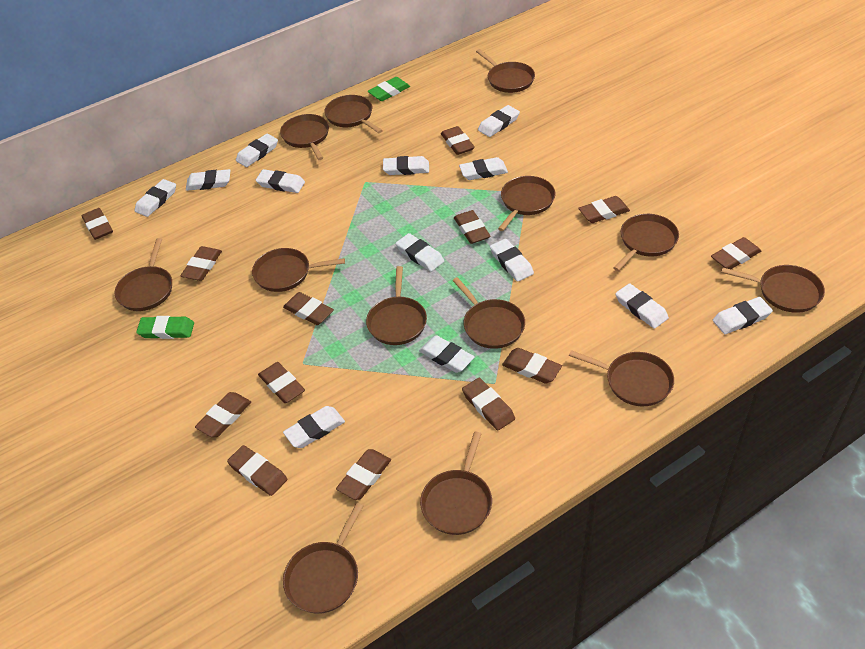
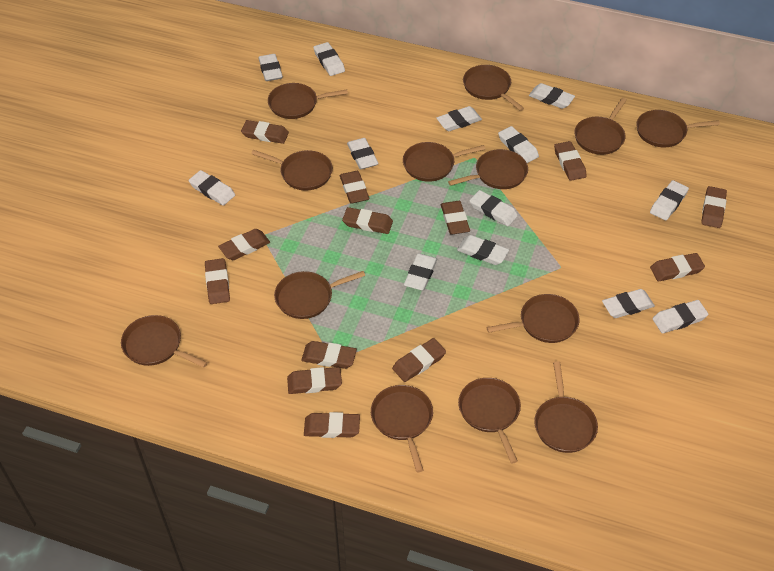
green eraser: 2 -> 0

